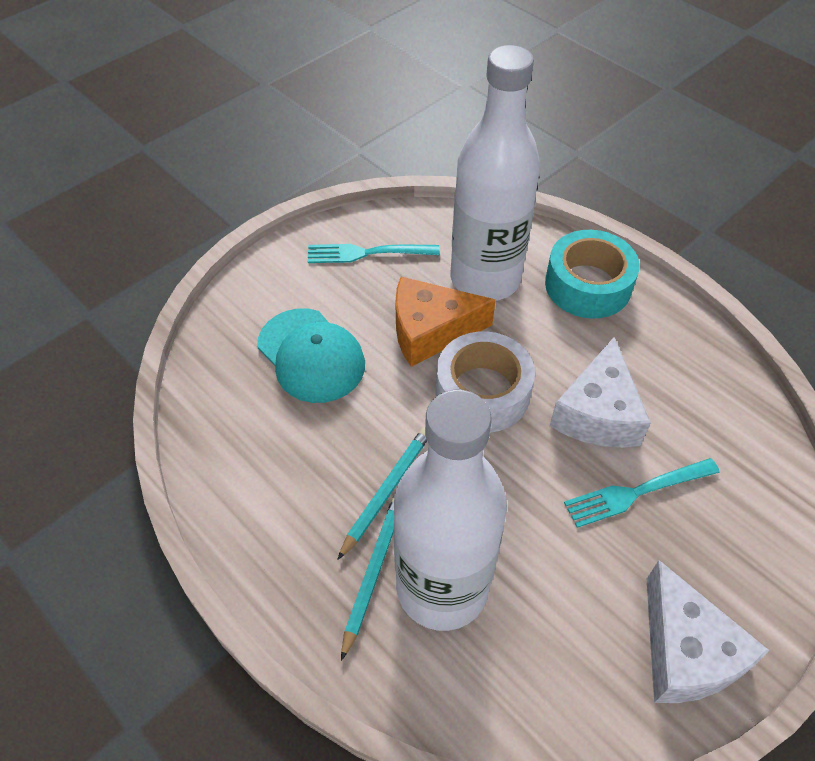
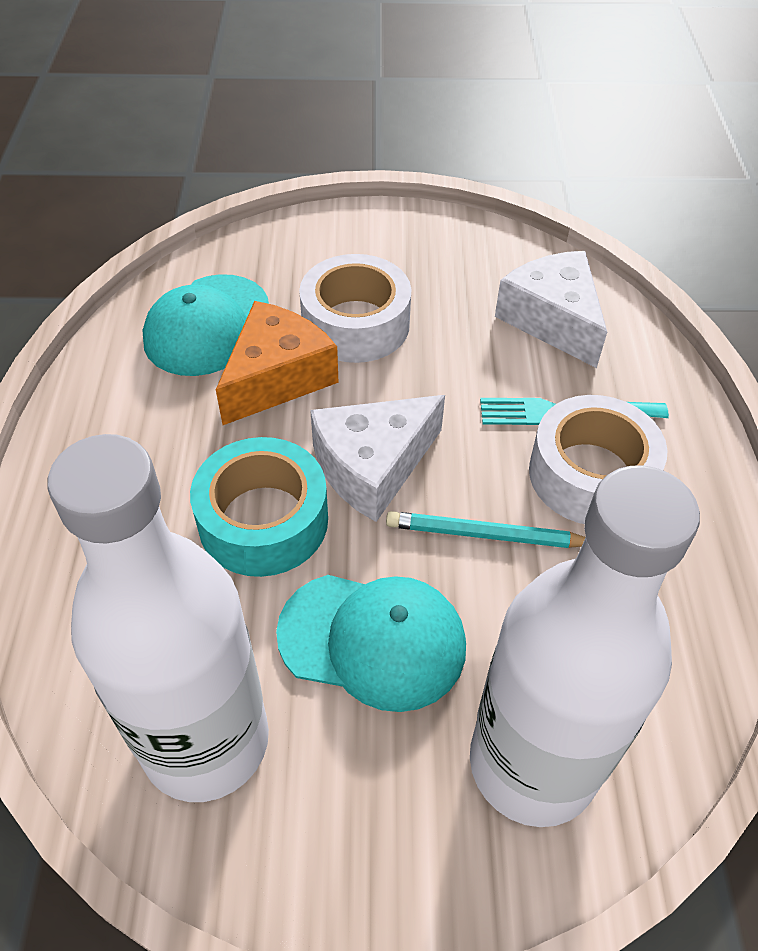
turquoise cap: 1 -> 2
turquoise fork: 2 -> 1
turquoise pencil: 2 -> 1
white tape: 1 -> 2

